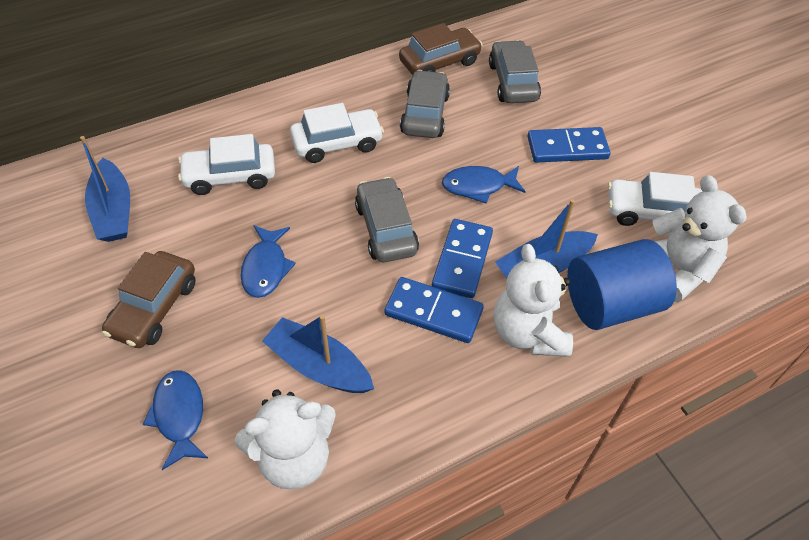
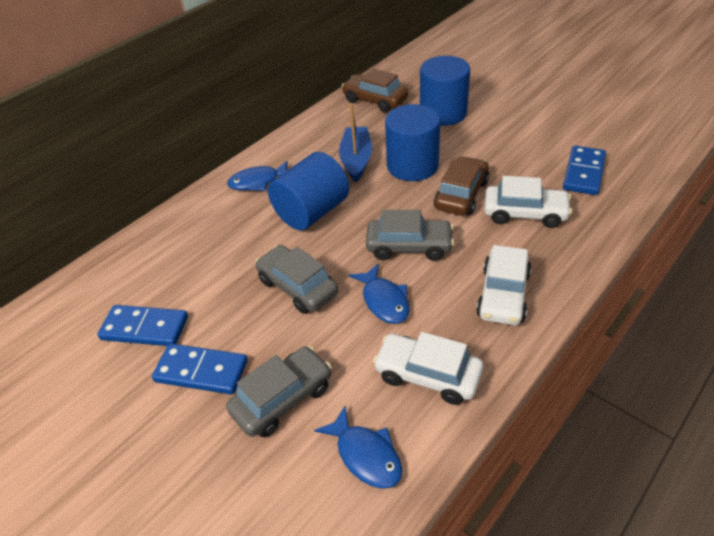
blue boat: 3 -> 1
blue cylinder: 1 -> 3
white teddy bear: 3 -> 0

